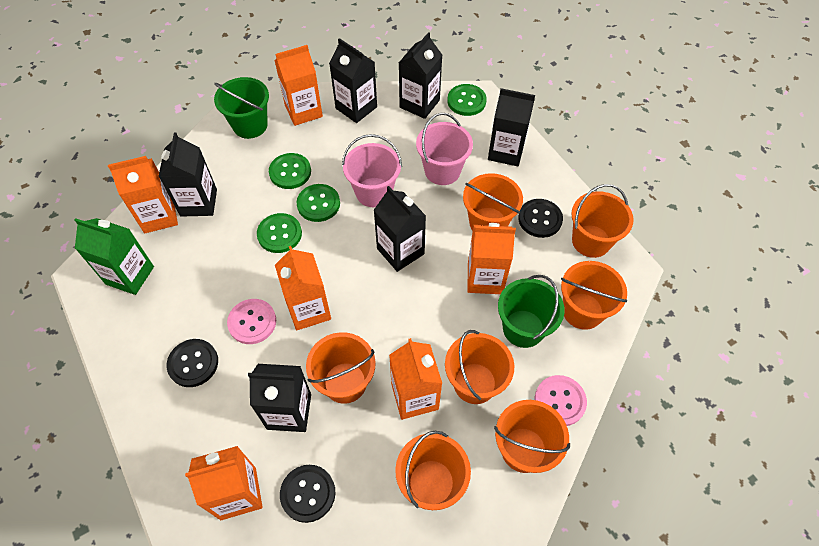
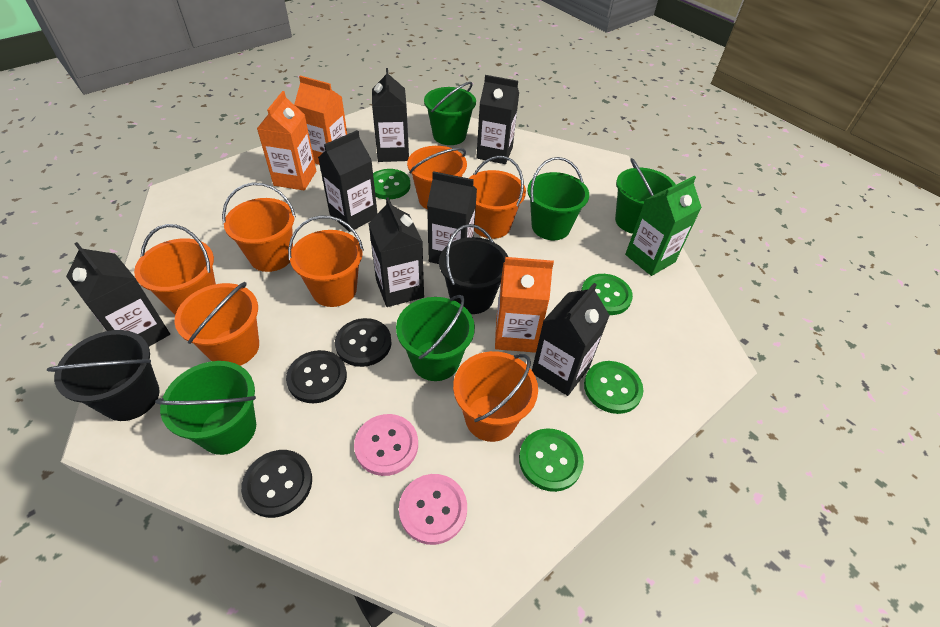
black bucket: 0 -> 2
black carton: 6 -> 7
green bucket: 2 -> 5
orange carton: 6 -> 3
pink bucket: 2 -> 0

